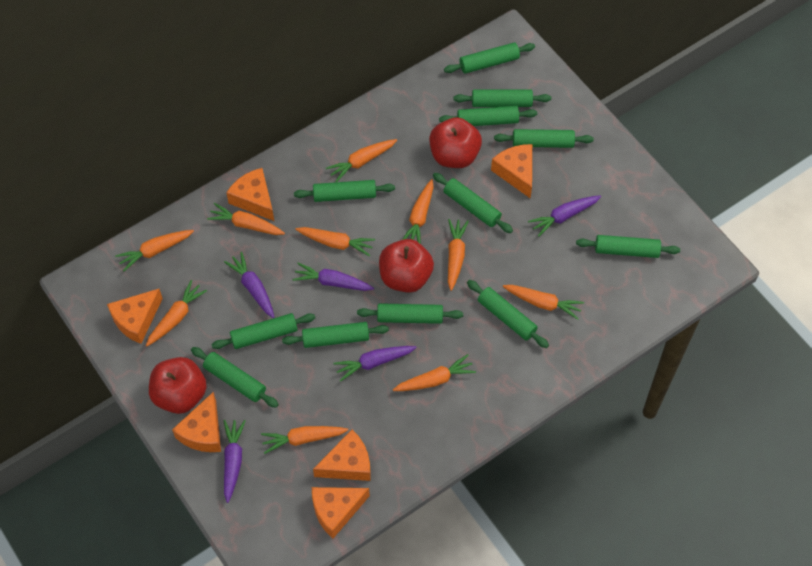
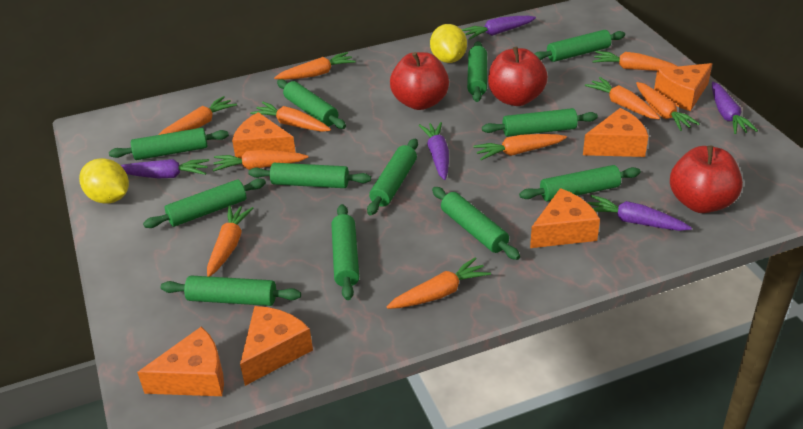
yellow lemon: 0 -> 2

